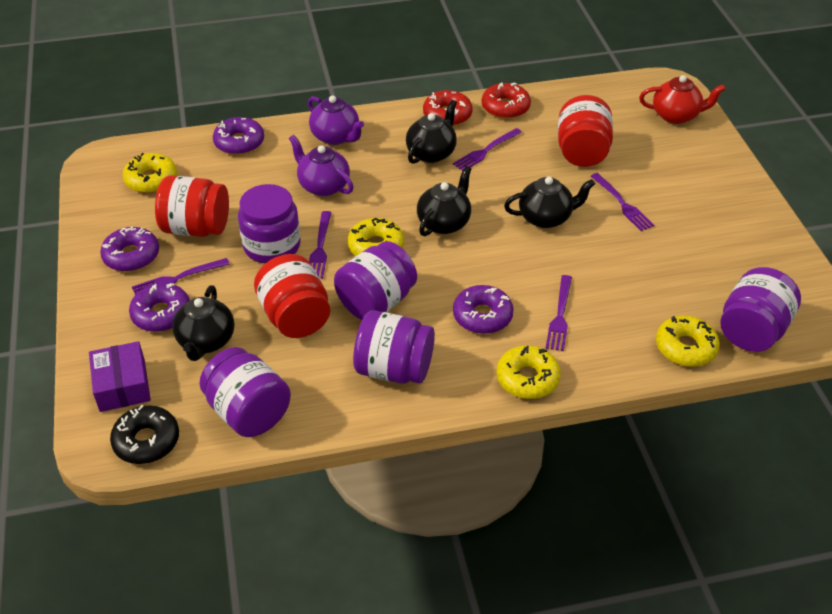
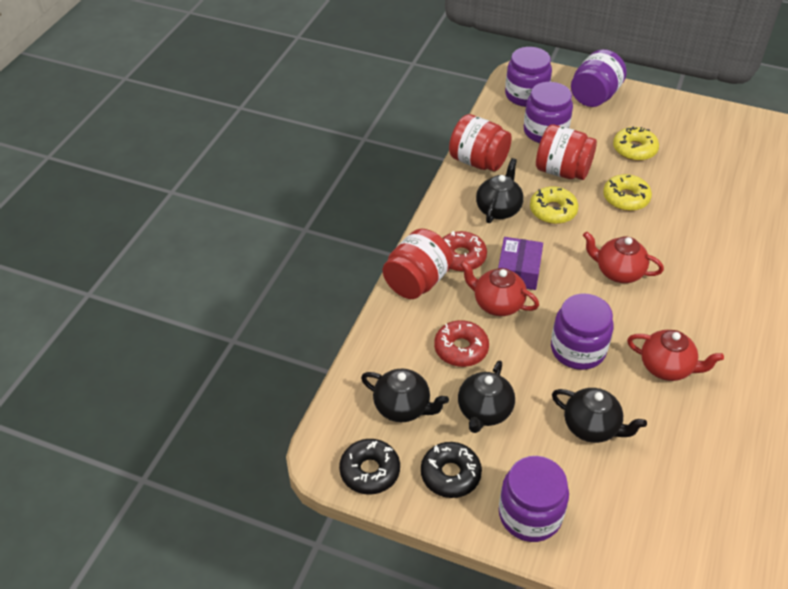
black donut: 1 -> 2
purple donut: 4 -> 0
purple fork: 5 -> 0
purple teapot: 2 -> 0
red teapot: 1 -> 3
yellow donut: 4 -> 3

